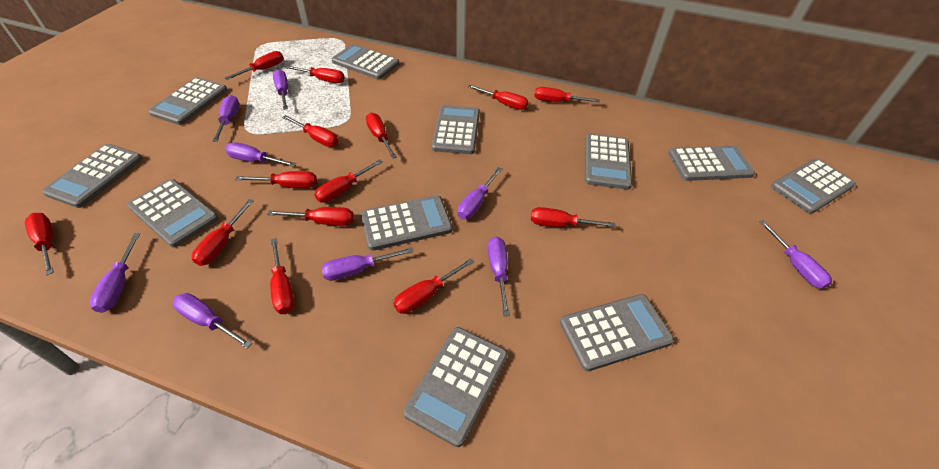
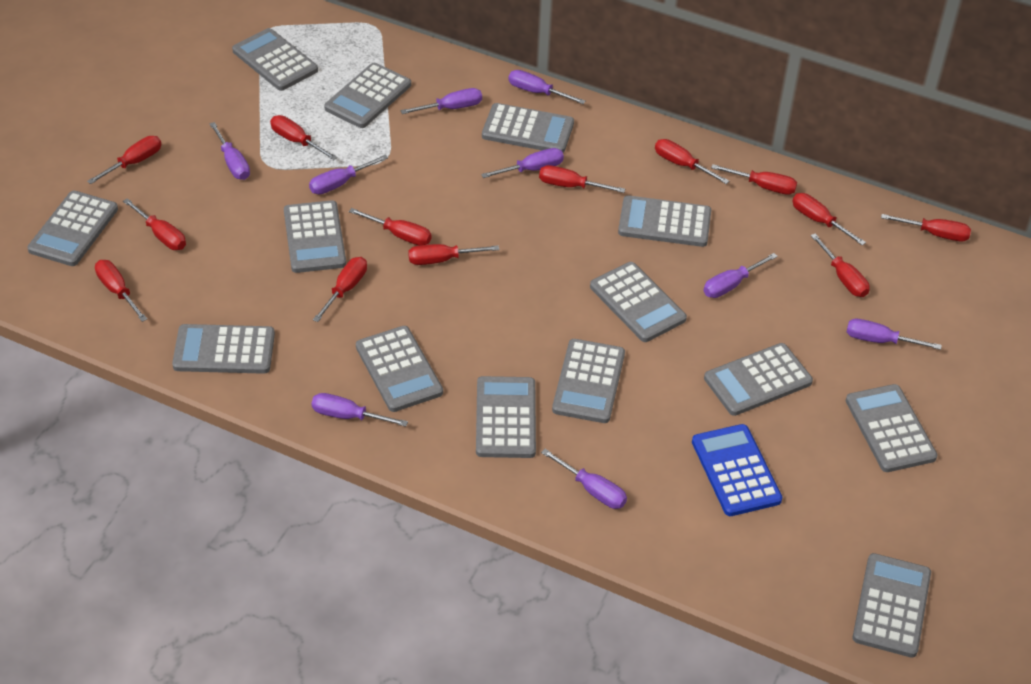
blue calculator: 0 -> 1
grey calculator: 11 -> 14
red screwdriver: 14 -> 13

